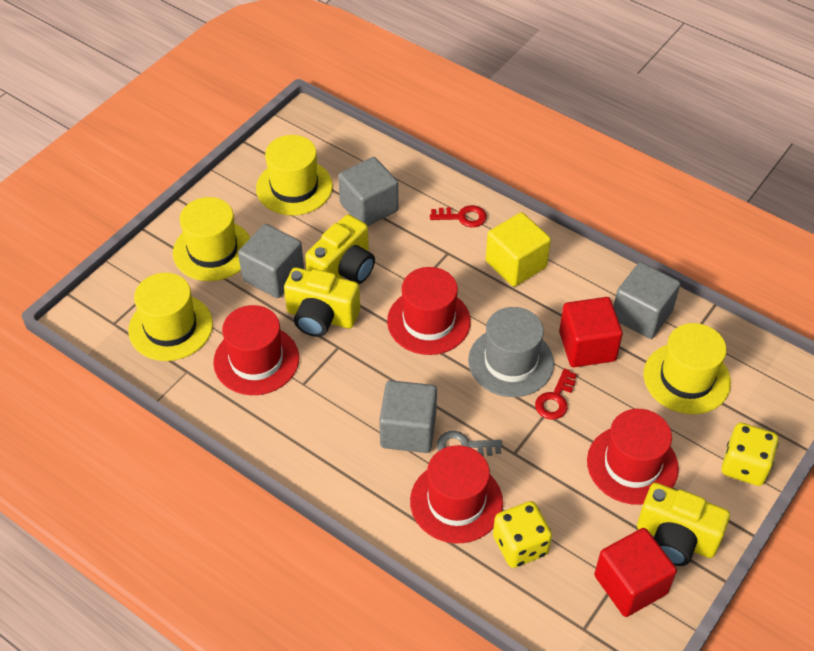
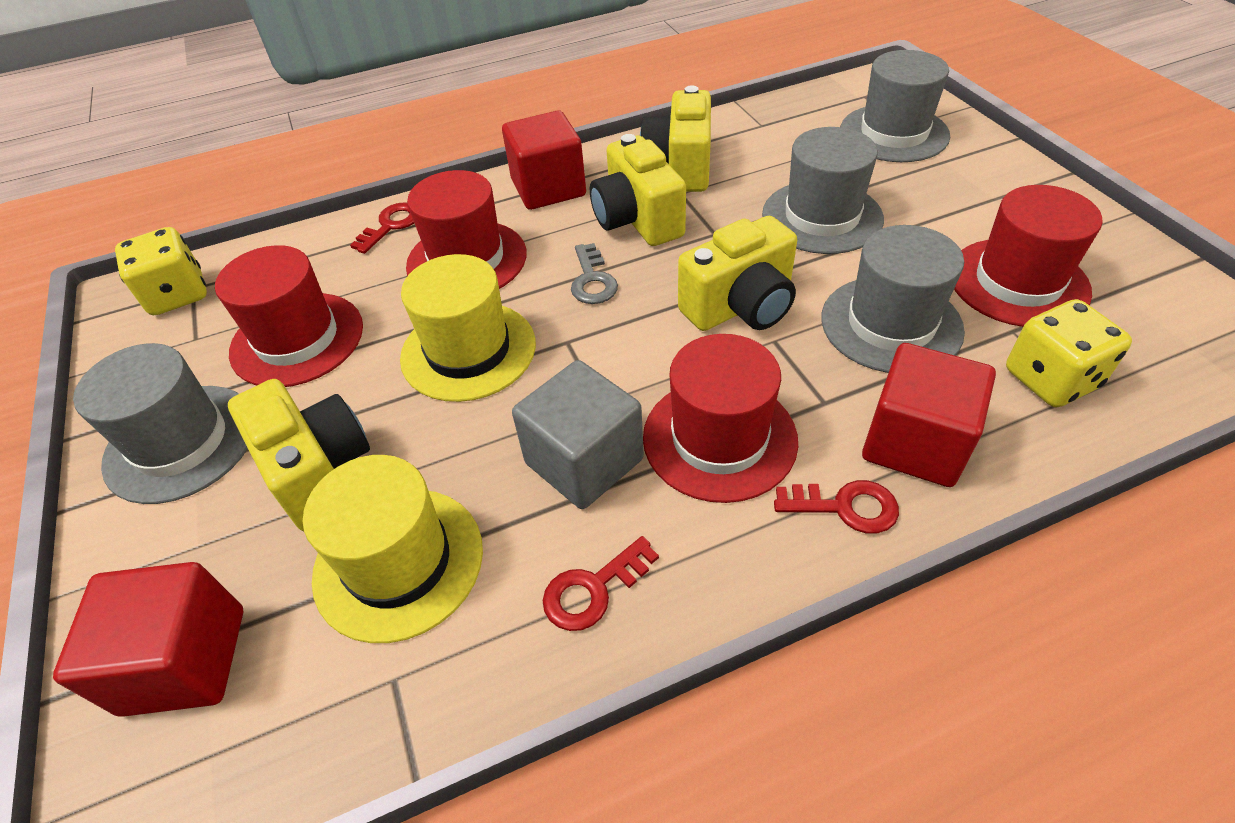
grey cube: 4 -> 1
grey hat: 1 -> 4
red cube: 2 -> 3
red key: 2 -> 3
yellow camera: 3 -> 4
yellow cube: 1 -> 0
yellow hat: 4 -> 2

